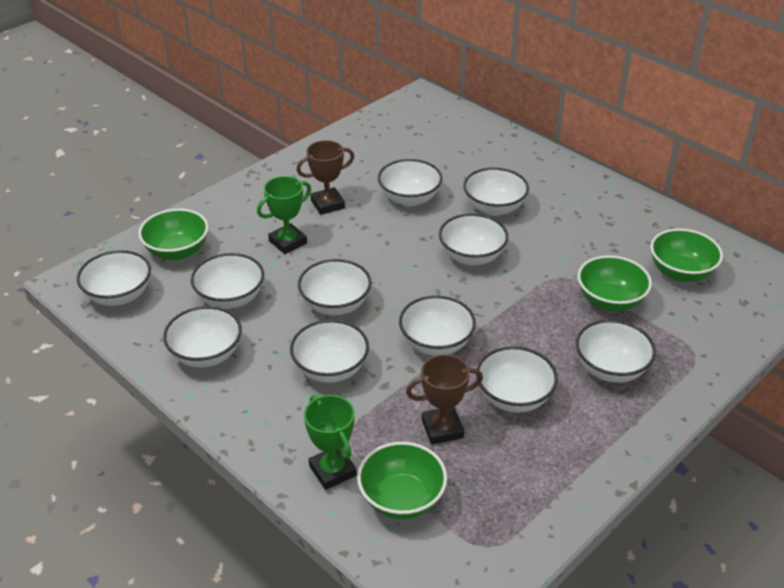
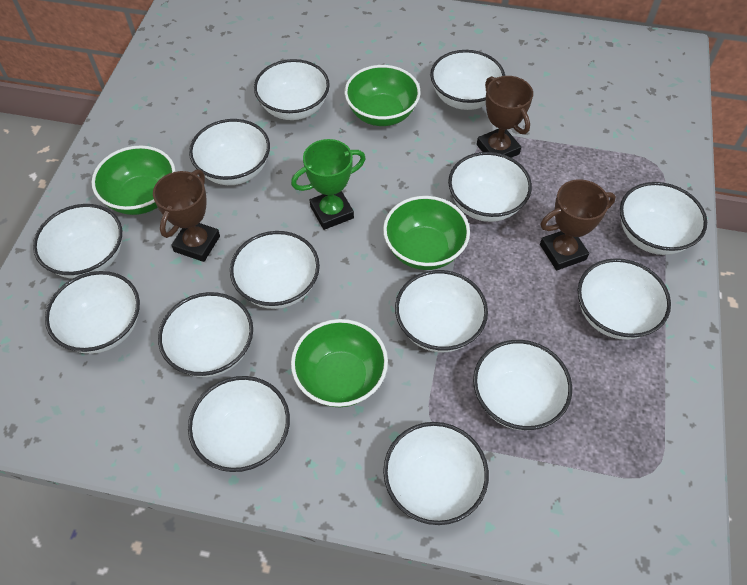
brown trophy: 2 -> 3
green trophy: 2 -> 1
white bowl: 11 -> 14

